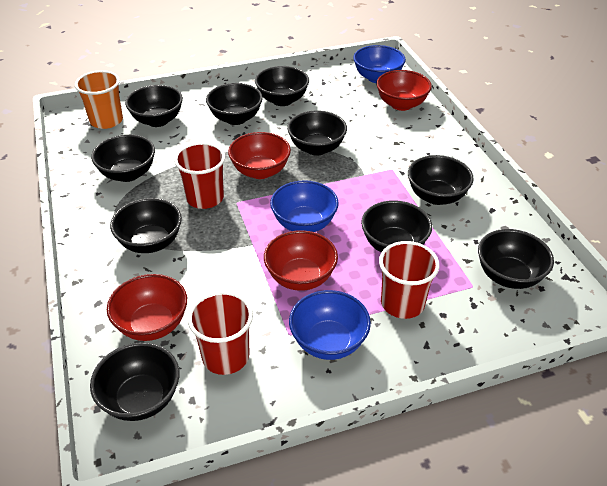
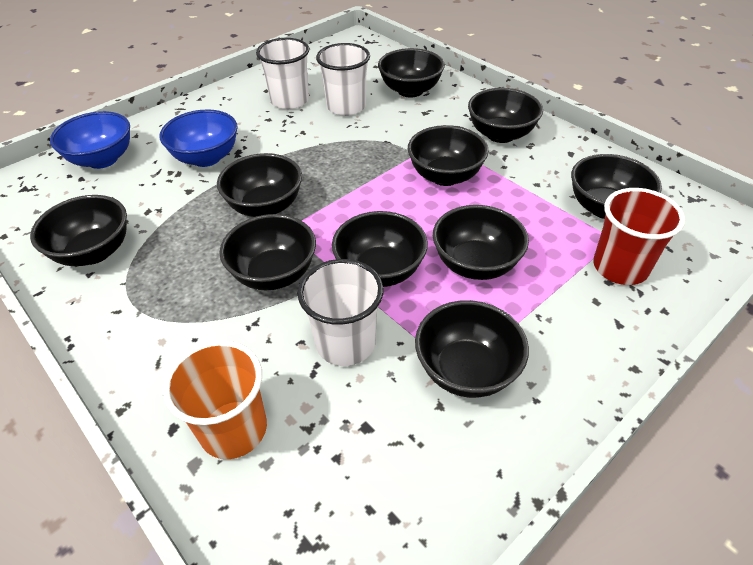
blue bowl: 3 -> 2
red bowl: 4 -> 0
red cup: 3 -> 1
white cup: 0 -> 3

